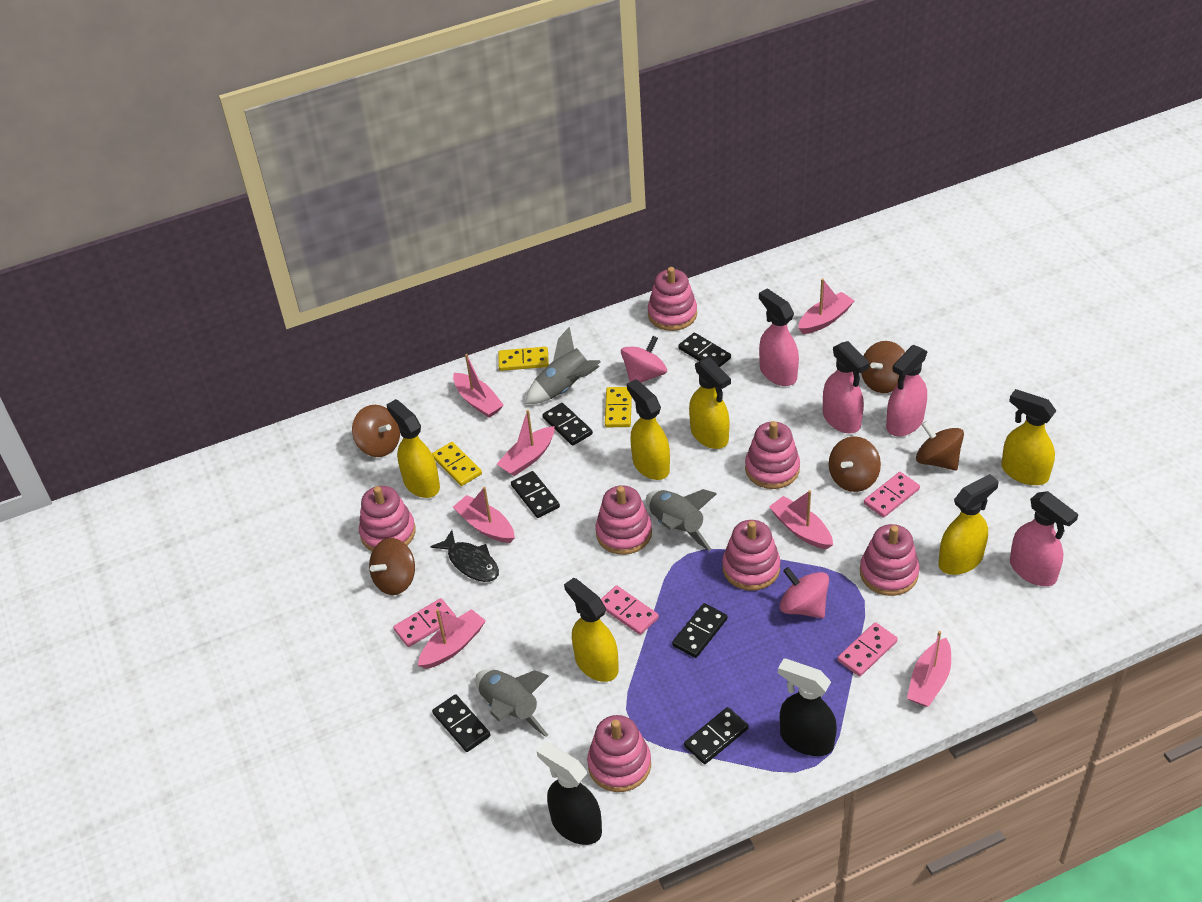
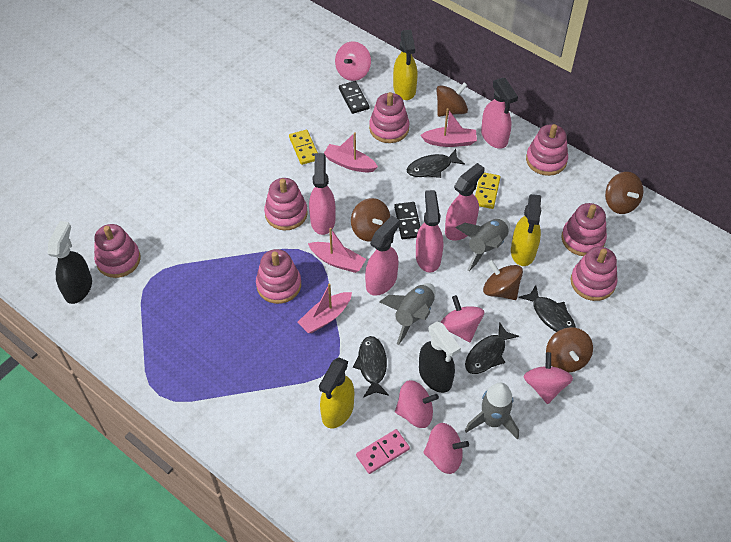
black domino: 6 -> 2
black fish: 1 -> 4
pink boat: 7 -> 4
pink domino: 4 -> 1
pink spinning top: 2 -> 5
pink spray bottle: 4 -> 5
yellow domino: 3 -> 2
yellow spray bottle: 6 -> 3

